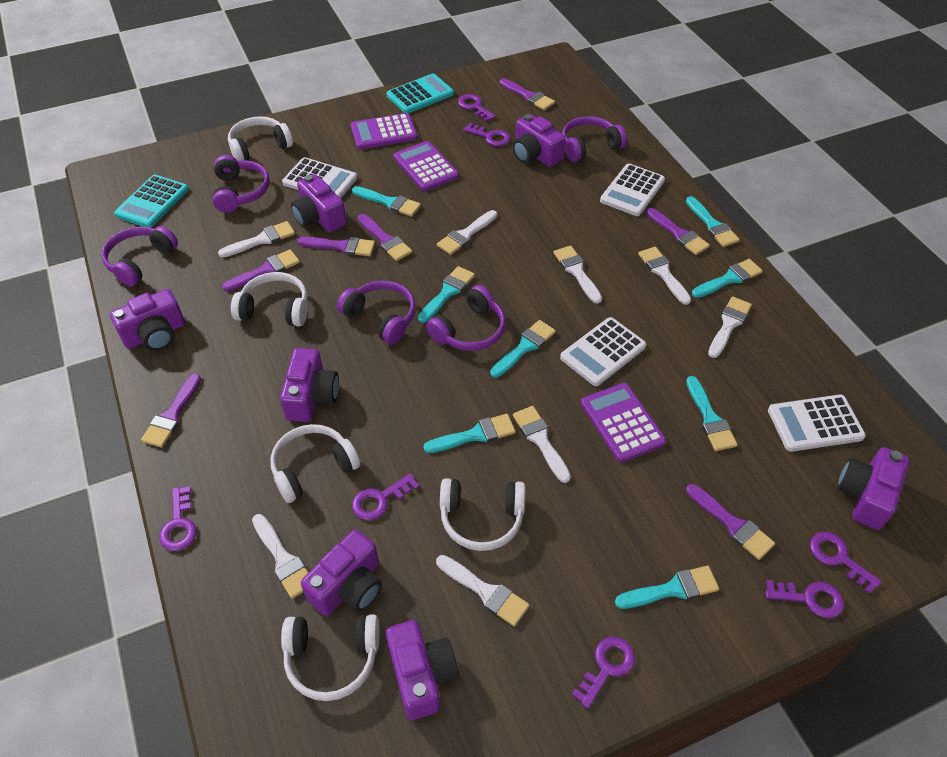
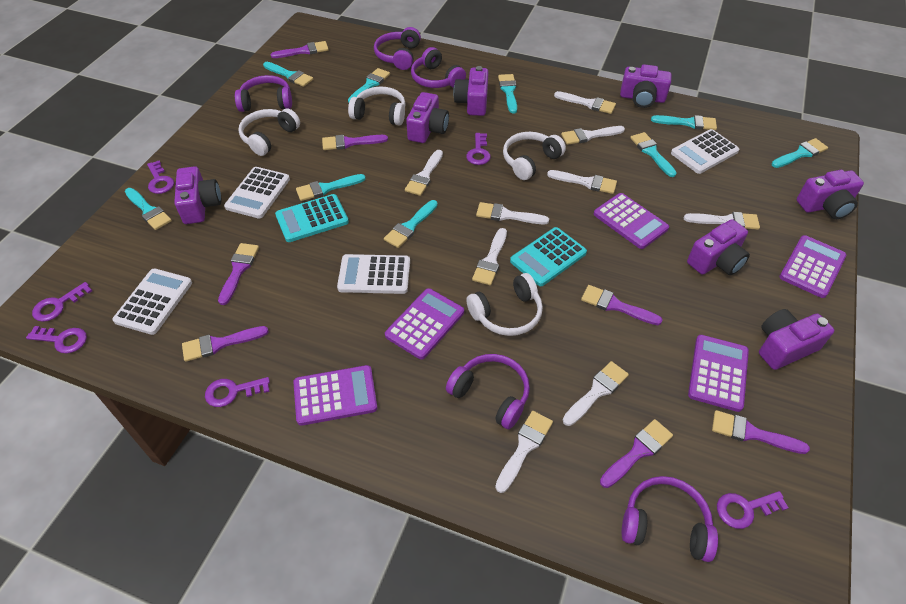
purple calculator: 3 -> 5
purple key: 7 -> 6
turquoise brush: 8 -> 9
white brush: 8 -> 9
white headphones: 5 -> 4

